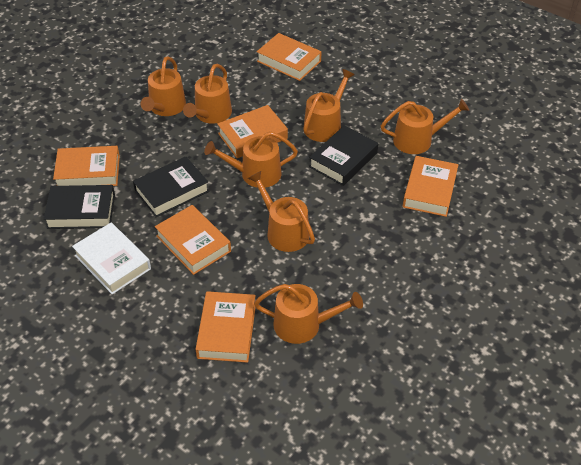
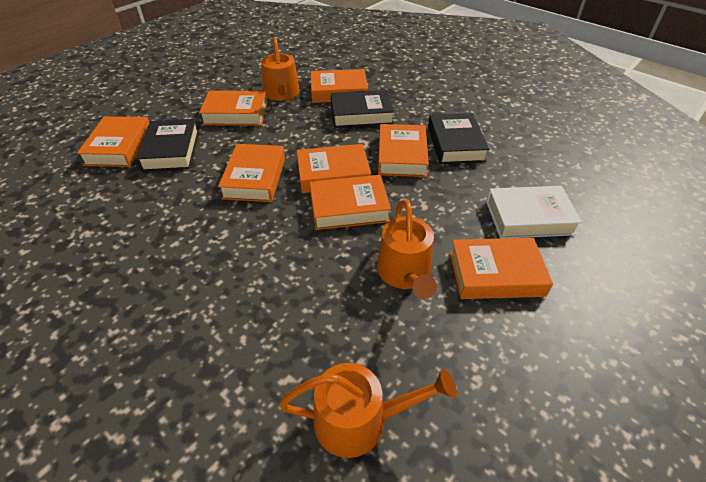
orange book: 6 -> 8
orange watering can: 7 -> 3

